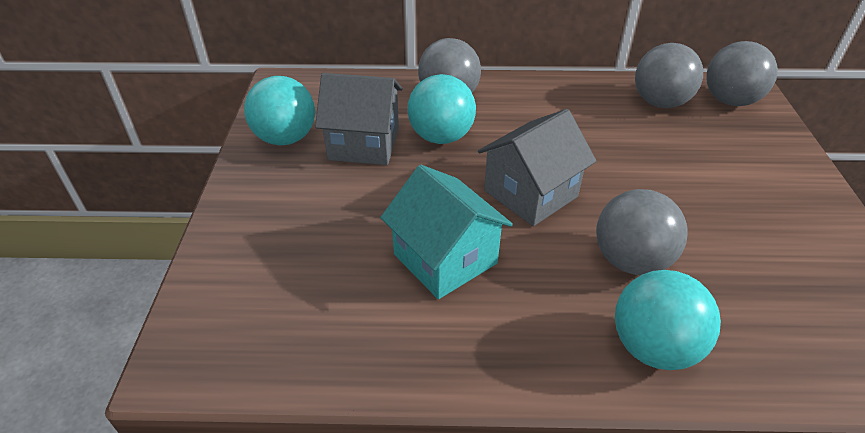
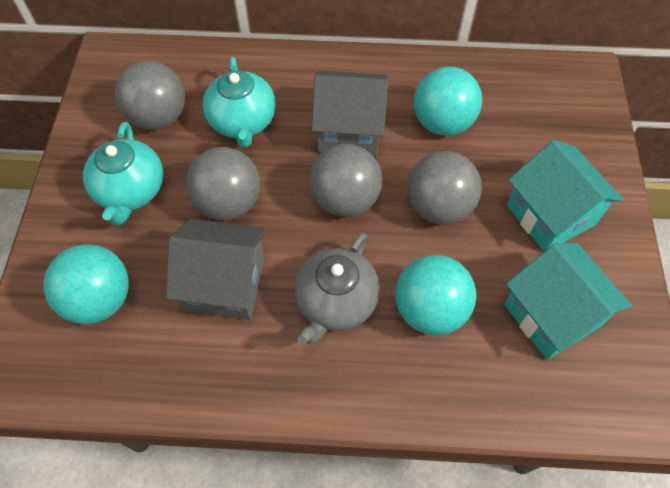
grey teapot: 0 -> 1
turquoise house: 1 -> 2
turquoise teapot: 0 -> 2

